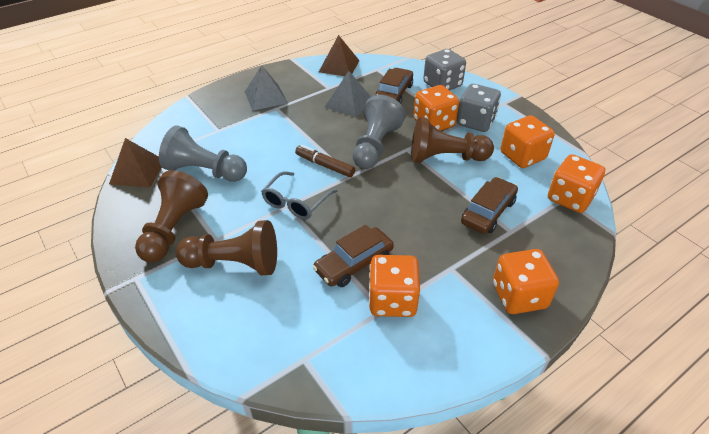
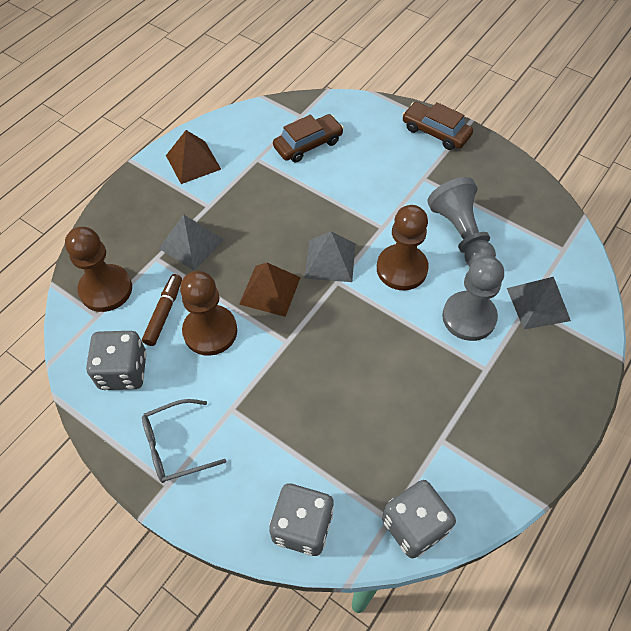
brown car: 3 -> 2
grey dice: 2 -> 3
grey pyramid: 2 -> 3
orange dice: 5 -> 0

